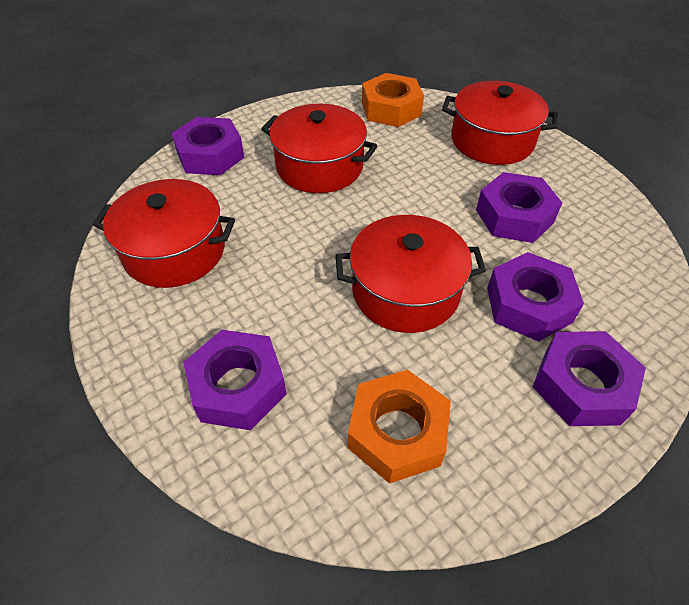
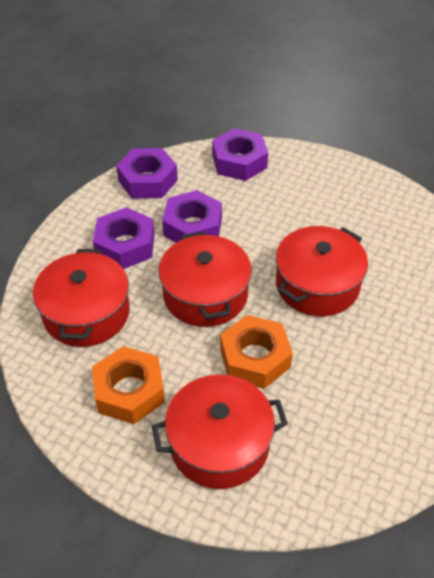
purple nut: 5 -> 4

